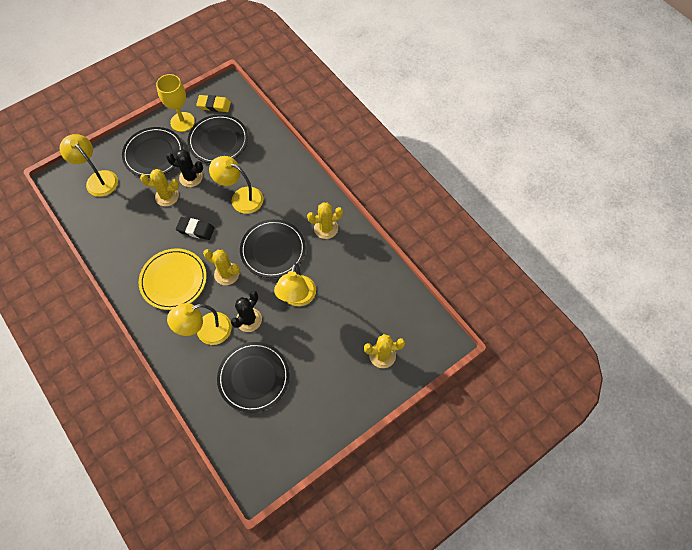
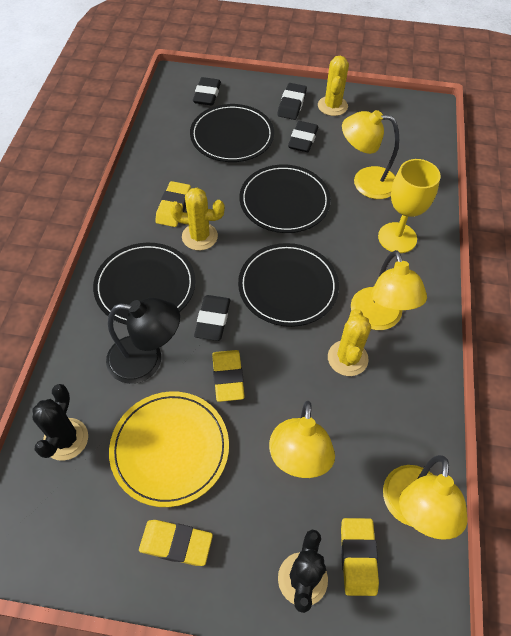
black eraser: 1 -> 4
black lamp: 0 -> 1
yellow cactus: 4 -> 3
yellow eraser: 1 -> 4

